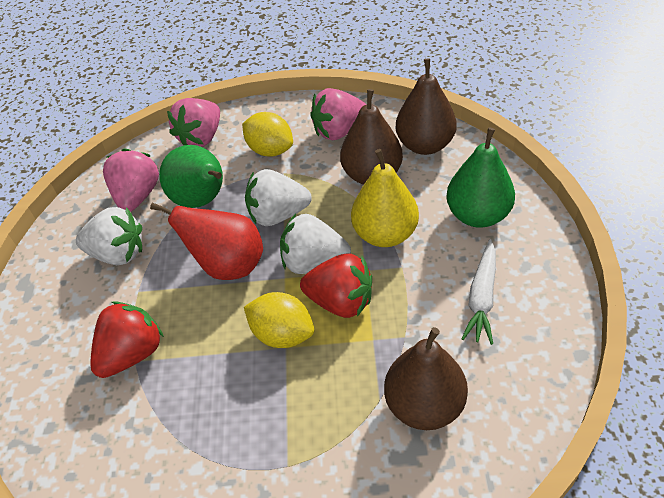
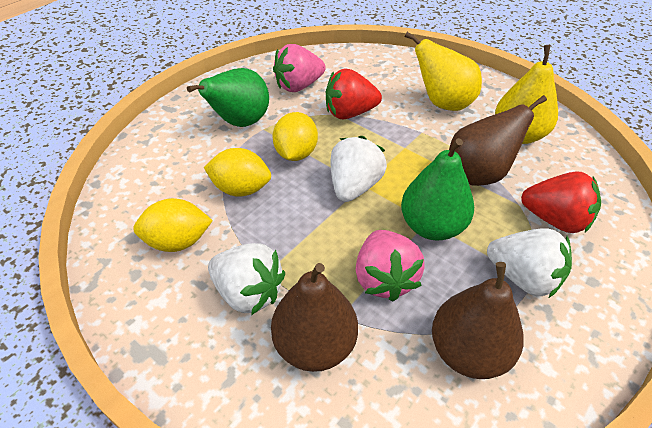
pink strawberry: 3 -> 2
red pear: 1 -> 0
white carrot: 1 -> 0
yellow lemon: 2 -> 3
yellow pear: 1 -> 2

